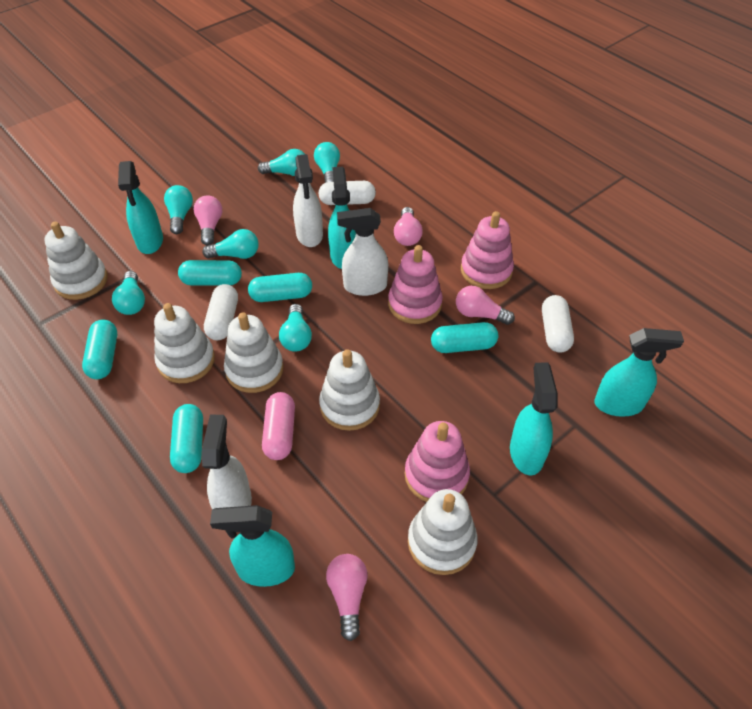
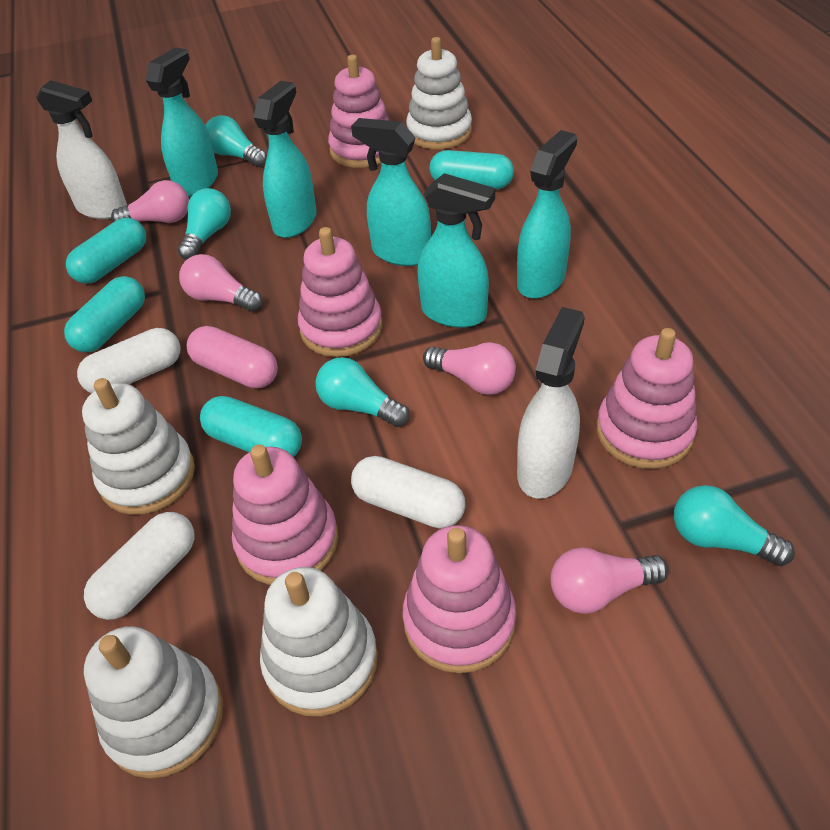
pink stacking toy: 3 -> 5
turquoise capsule: 5 -> 4
turquoise light bulb: 6 -> 4
white spray bottle: 3 -> 2
white stacking toy: 5 -> 4

